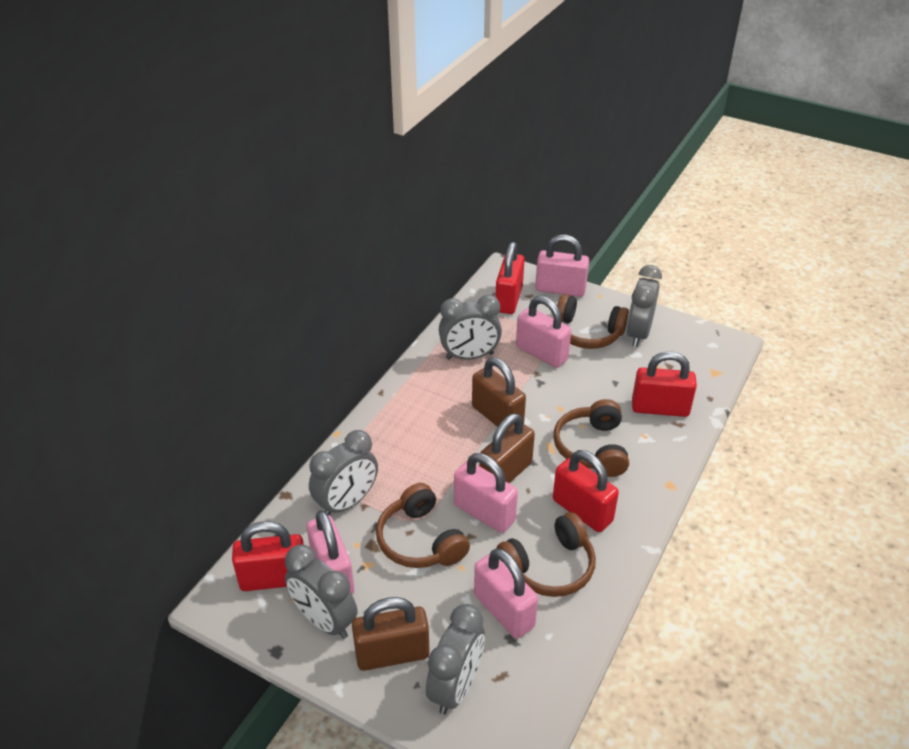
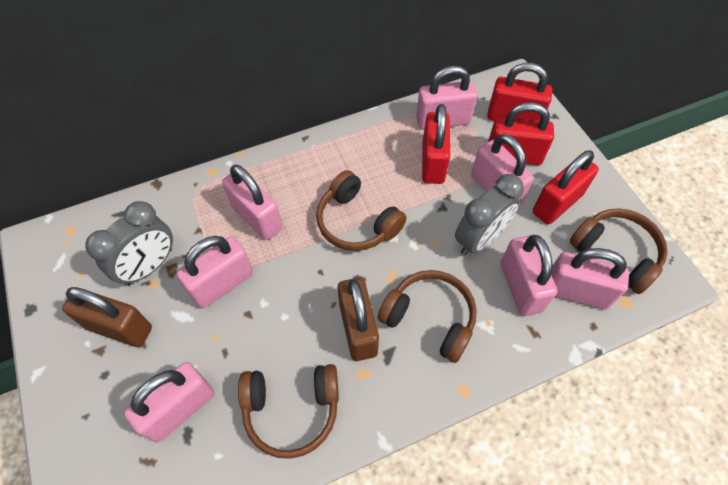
brown padlock: 3 -> 2
grey clock: 5 -> 2
pink padlock: 5 -> 7

